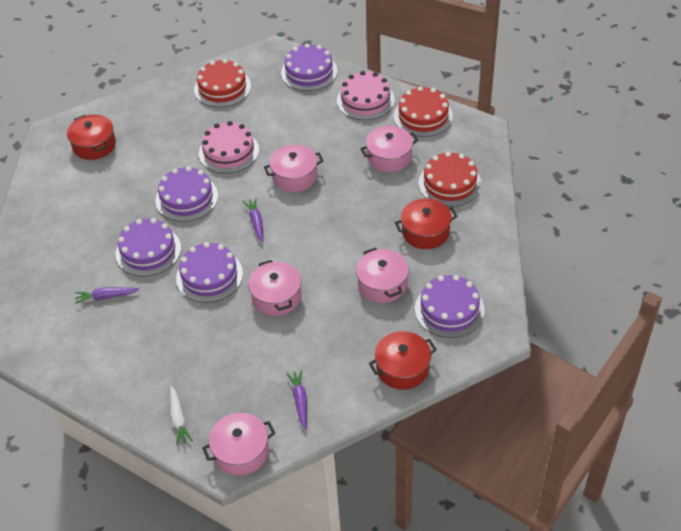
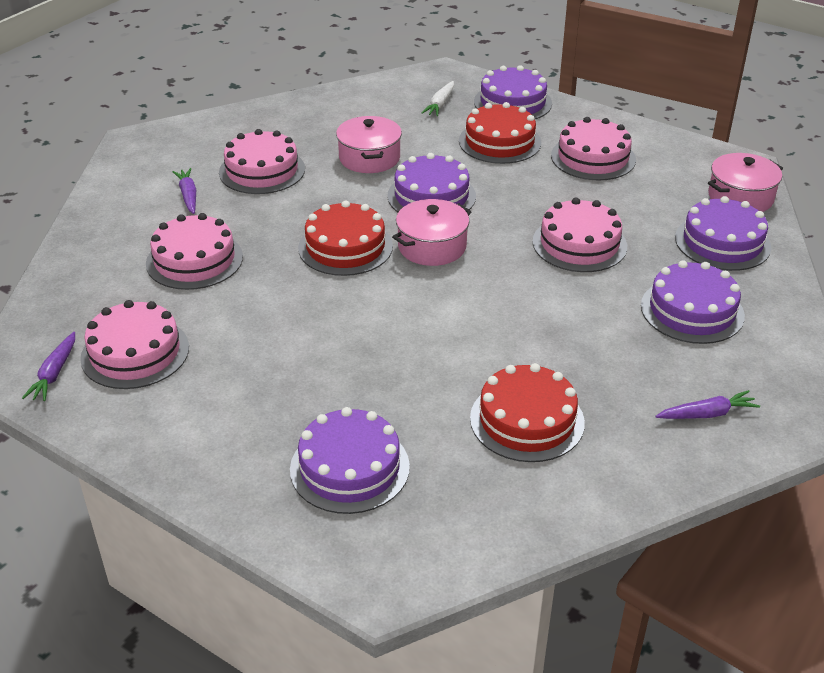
pink cake: 2 -> 5
pink pot: 5 -> 3
red pot: 3 -> 0

